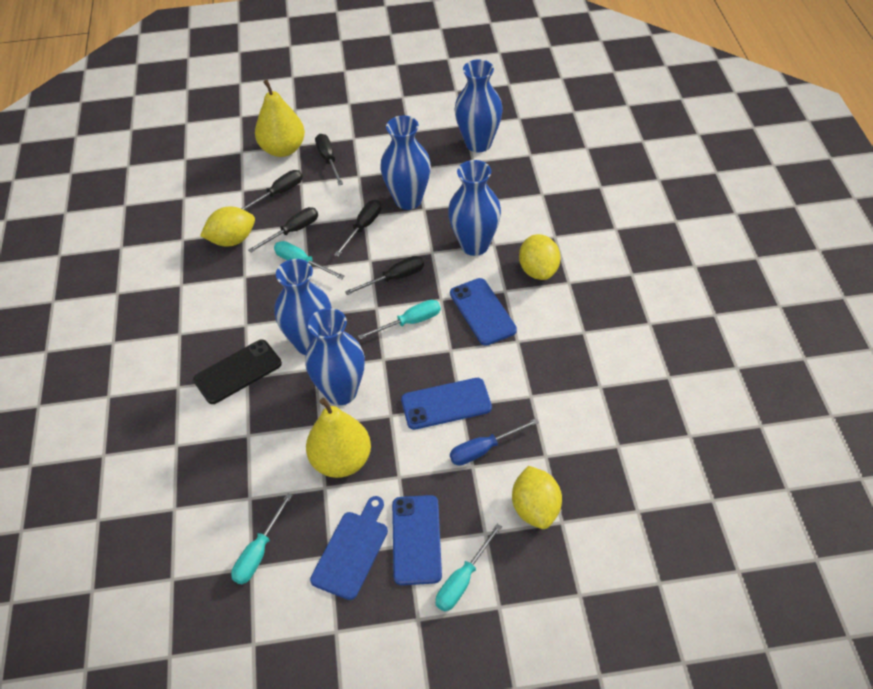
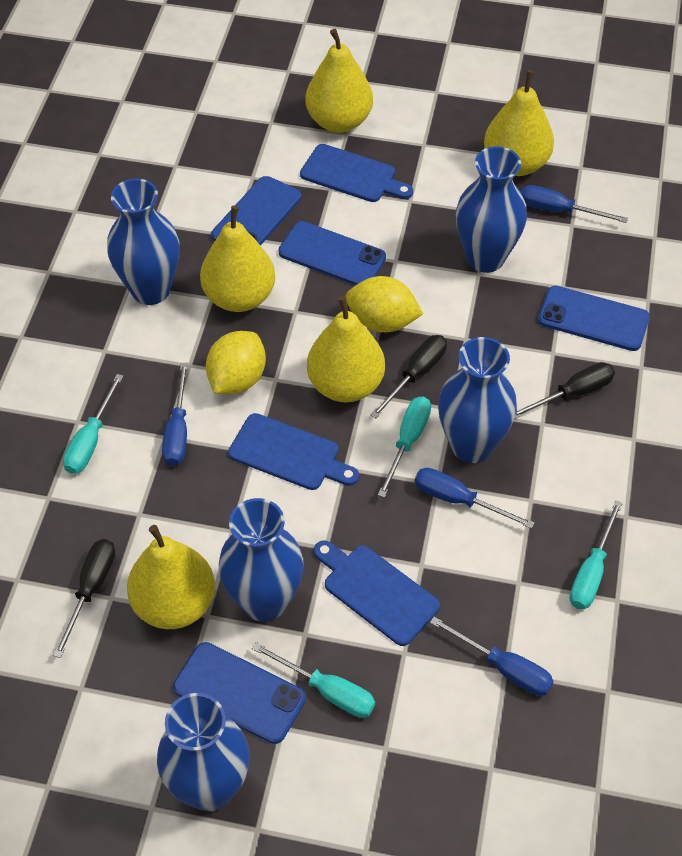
black phone: 1 -> 0
black screwdriver: 5 -> 3
blue cutting board: 1 -> 3
blue phone: 3 -> 4
blue screwdriver: 1 -> 4
yellow lemon: 3 -> 2
yellow pear: 2 -> 5

